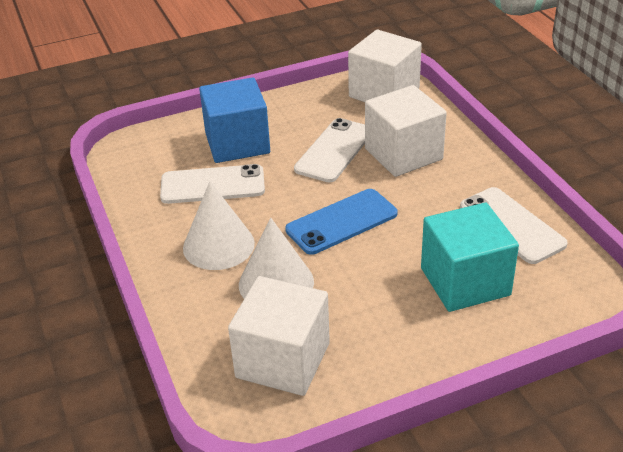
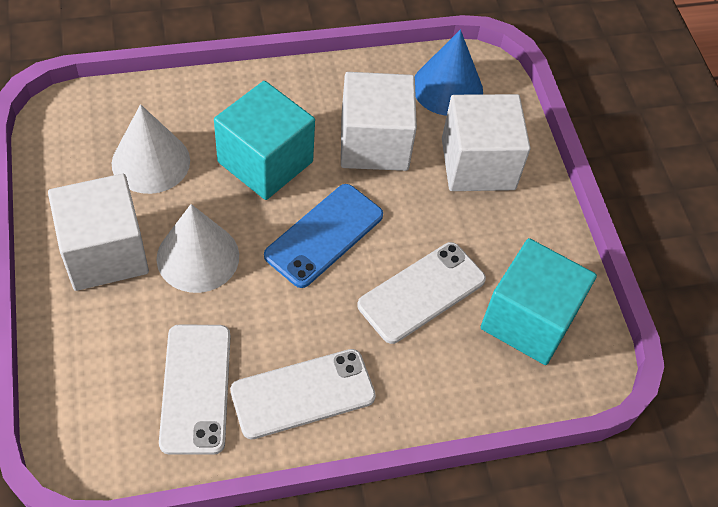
blue cone: 0 -> 1
blue cube: 1 -> 0
turquoise cube: 1 -> 2

